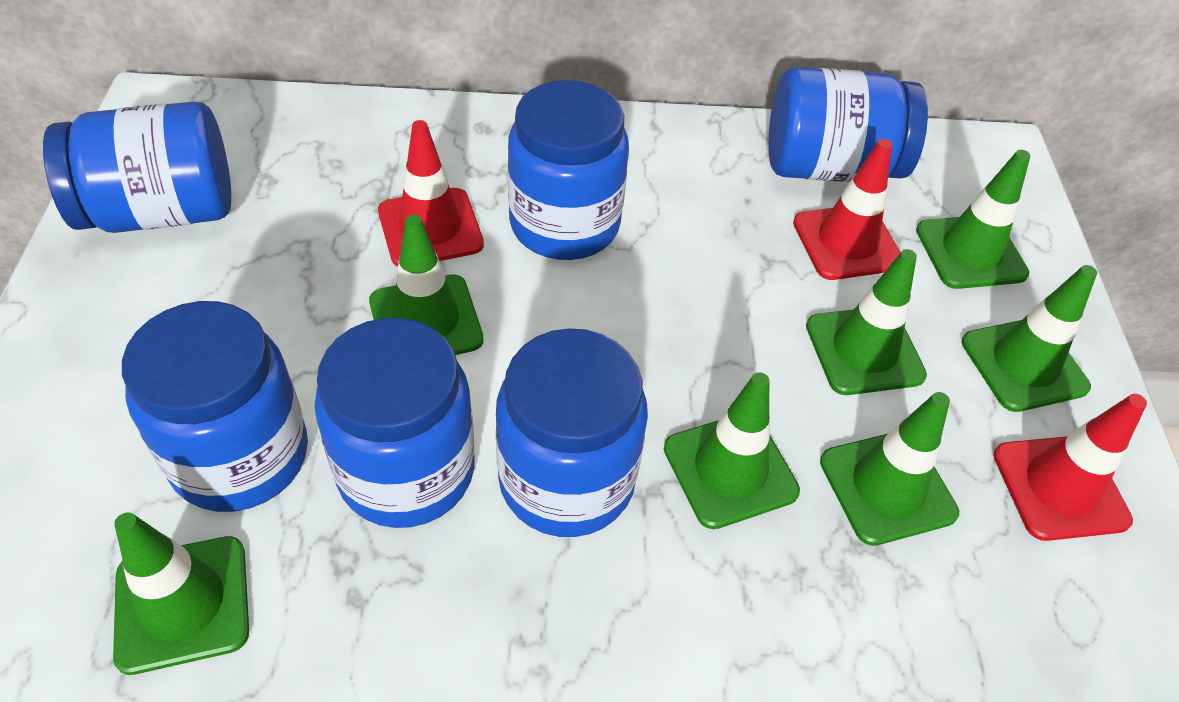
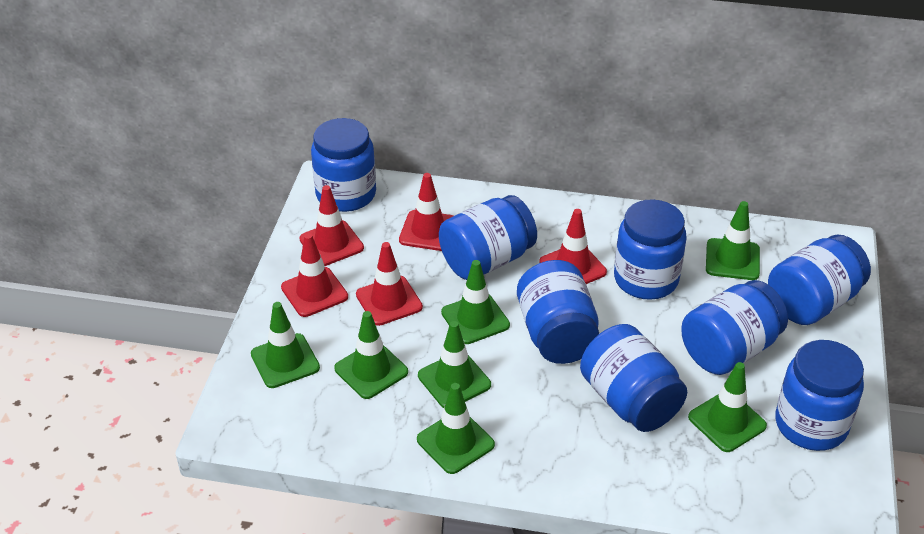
blue jar: 6 -> 8
red traffic cone: 3 -> 5

